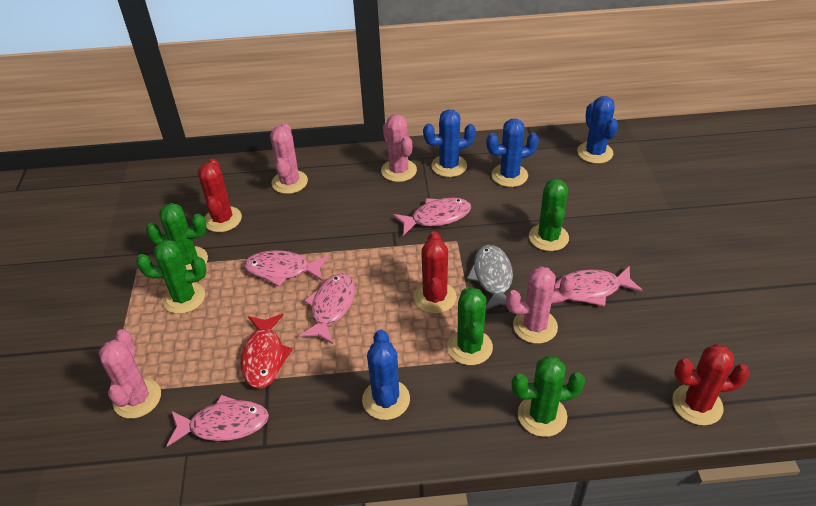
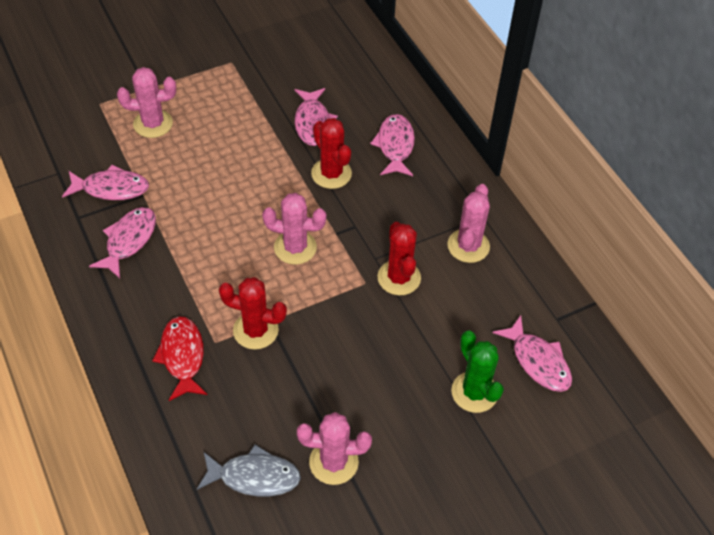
blue cactus: 4 -> 0
green cactus: 5 -> 1

